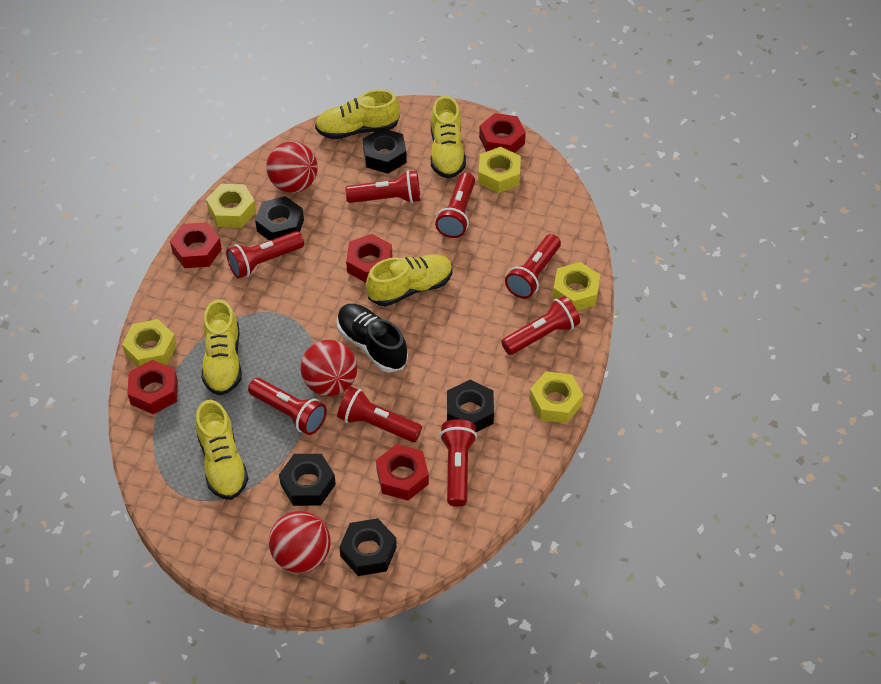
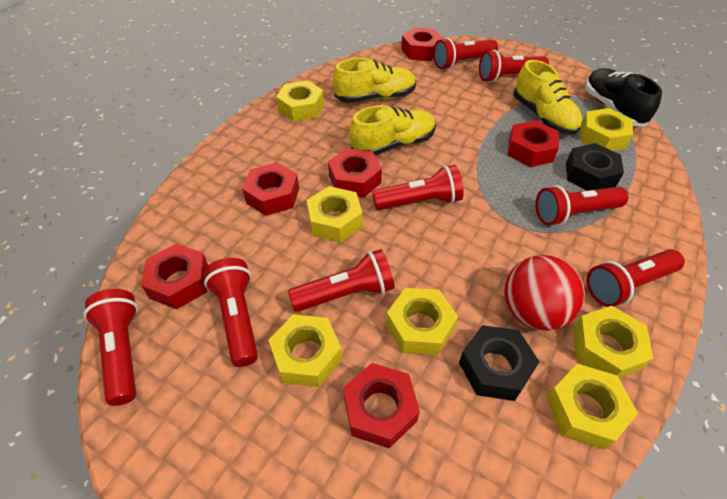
black nut: 5 -> 2
red ball: 3 -> 1
red nut: 5 -> 6
yellow nut: 5 -> 7
yellow shoe: 5 -> 3

